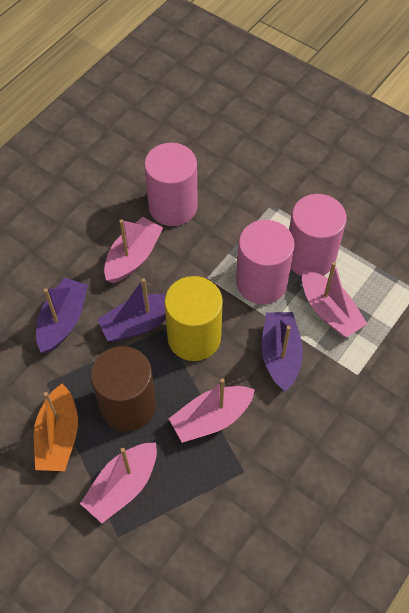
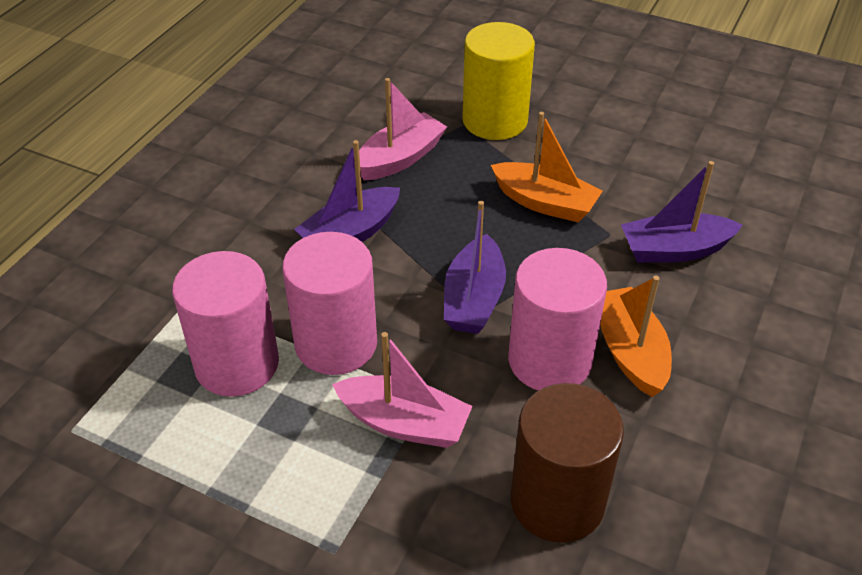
orange boat: 1 -> 2
pink boat: 4 -> 2

